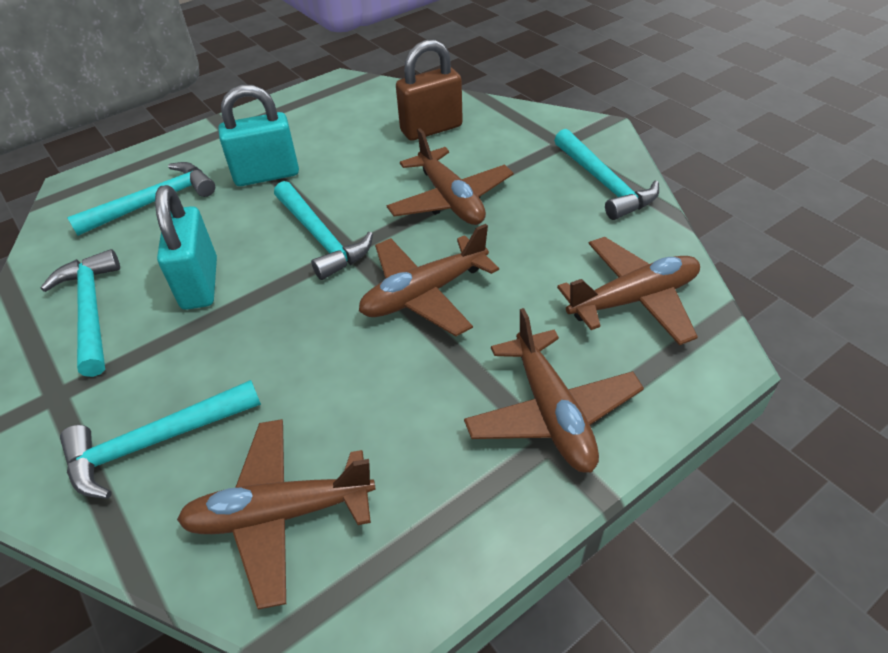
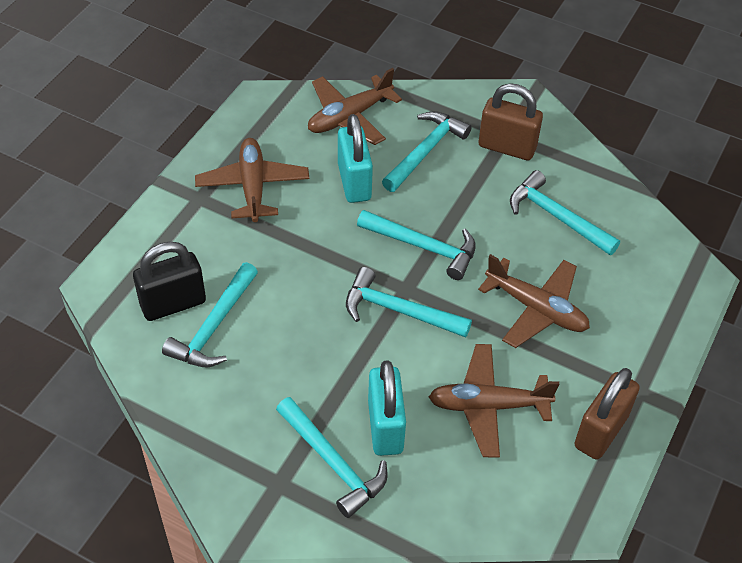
black padlock: 0 -> 1
brown padlock: 1 -> 2
brown plane: 5 -> 4
turquoise hammer: 5 -> 6

